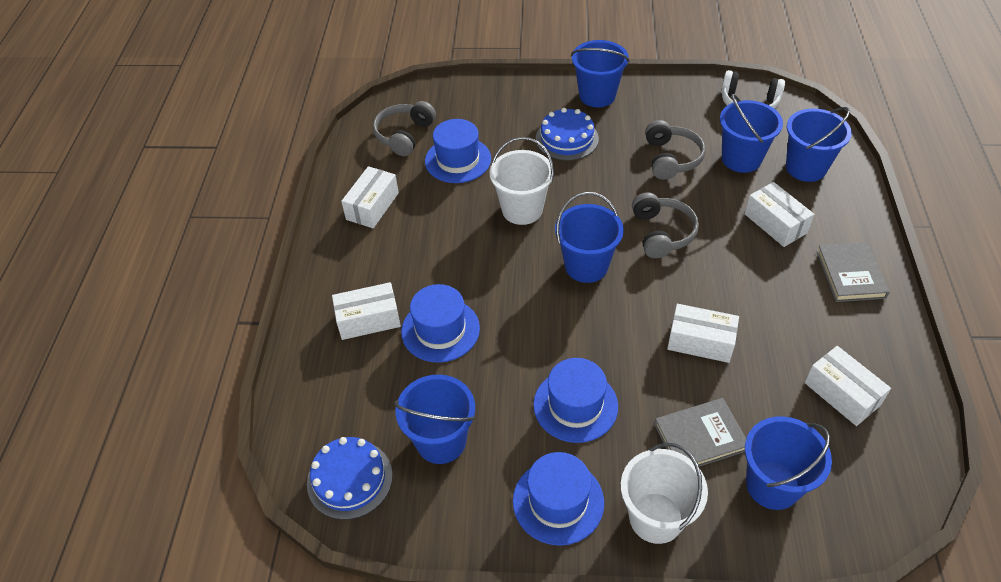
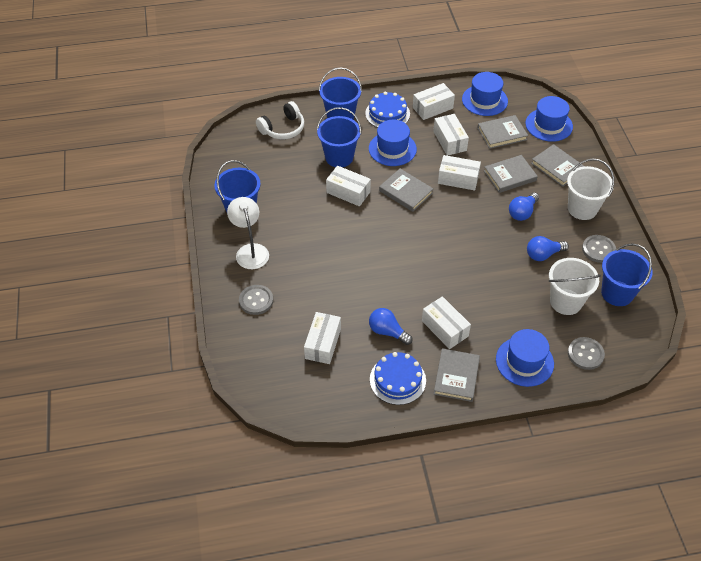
blue bucket: 6 -> 4
blue light bulb: 0 -> 3
grey book: 2 -> 5
grey button: 0 -> 3
grey headphones: 3 -> 0
white box: 5 -> 6
white lamp: 0 -> 1

